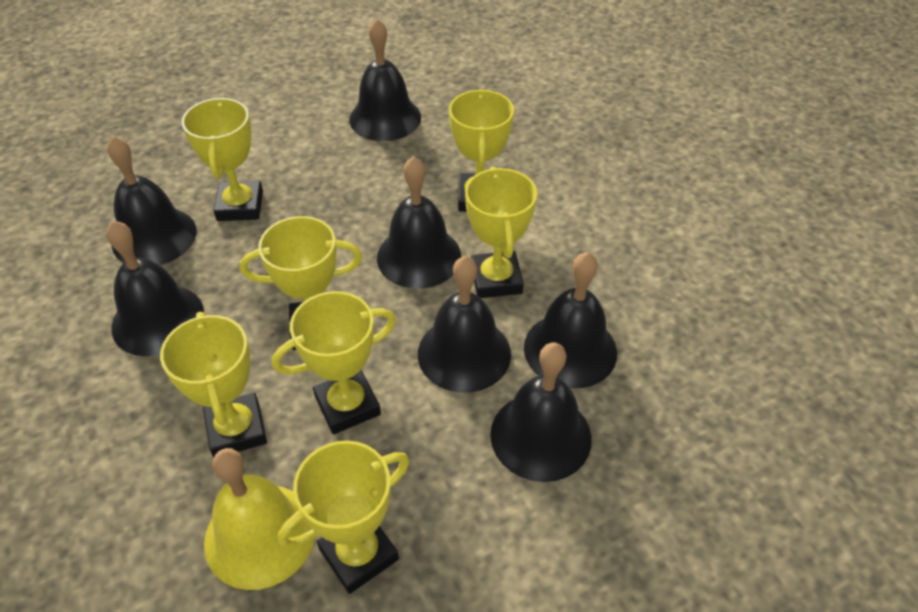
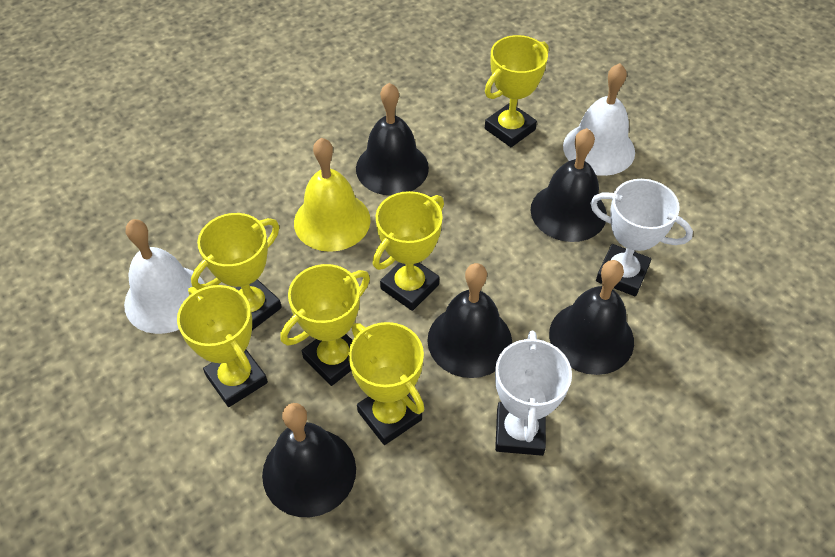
black bell: 7 -> 5
white bell: 0 -> 2
white trophy: 0 -> 2
yellow trophy: 7 -> 6

